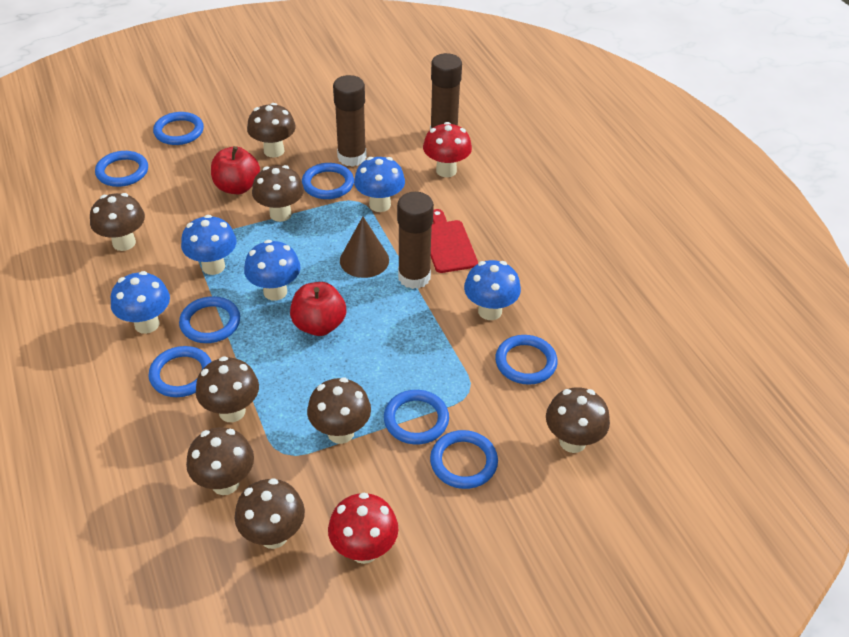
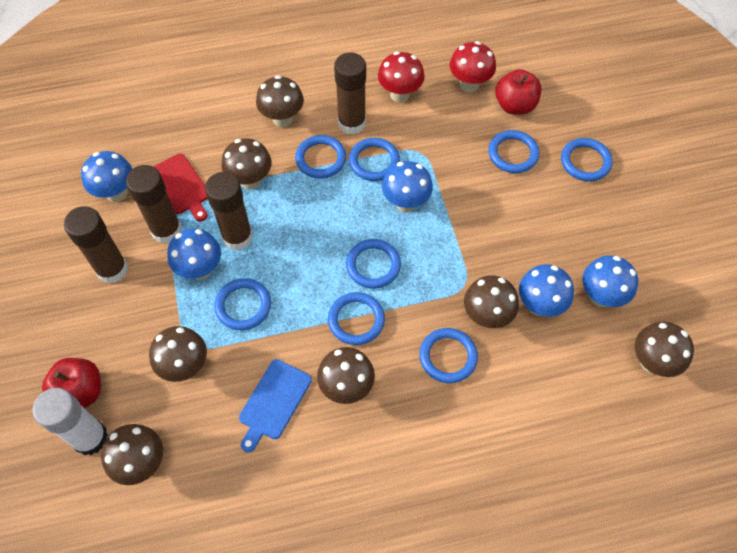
blue cutting board: 0 -> 1
brown cone: 1 -> 0
brown glue stick: 3 -> 4
brown mushroom: 8 -> 7
white glue stick: 0 -> 1

